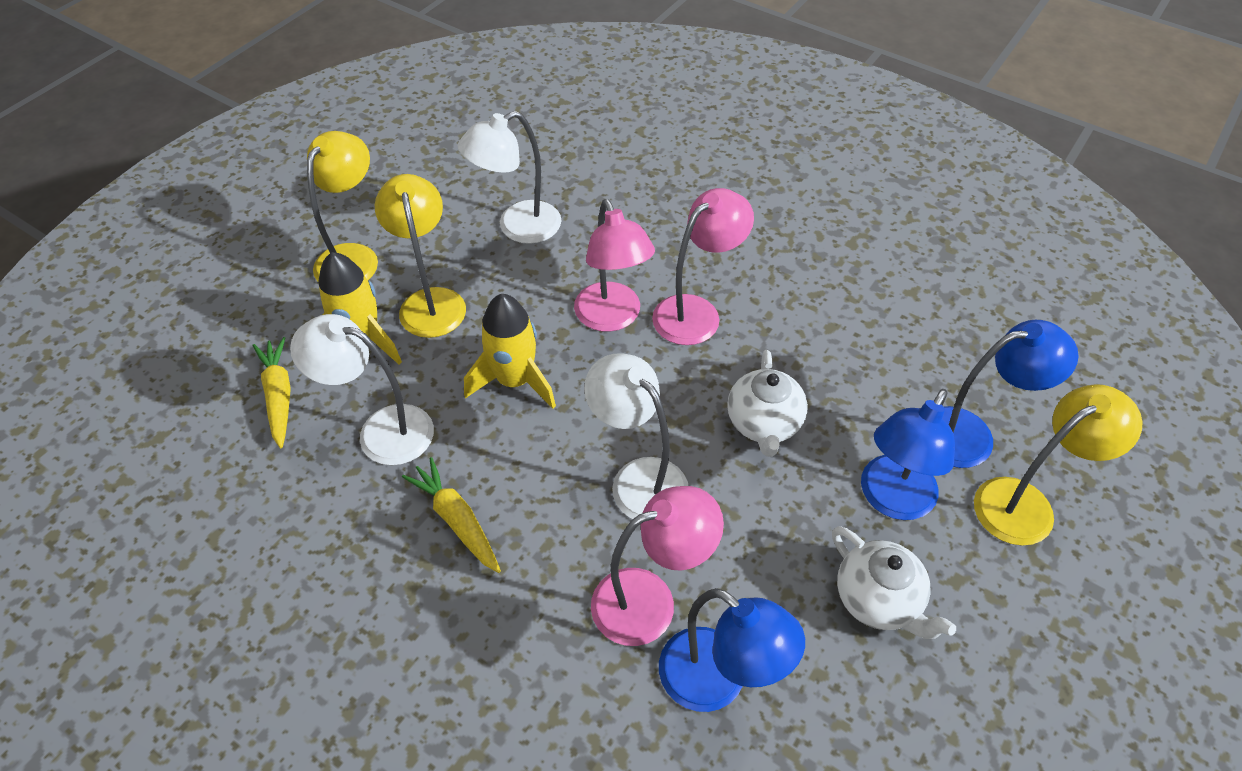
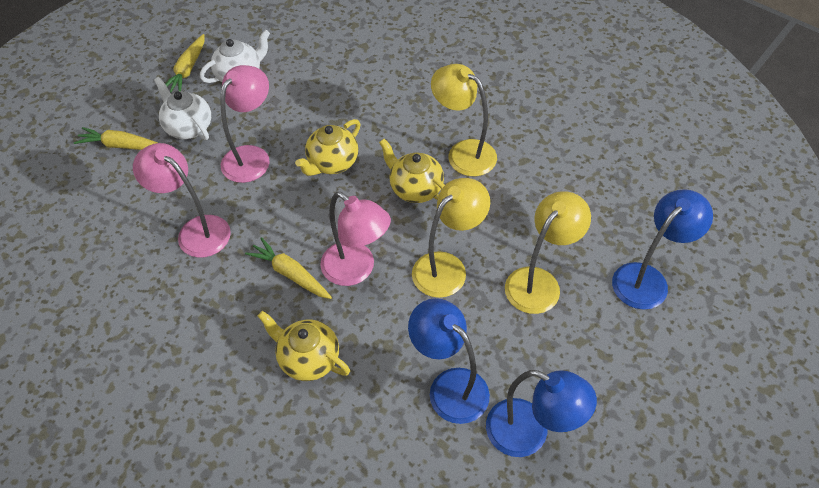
white lamp: 3 -> 0
yellow carrot: 2 -> 3
yellow rocket: 2 -> 0
yellow teapot: 0 -> 3

